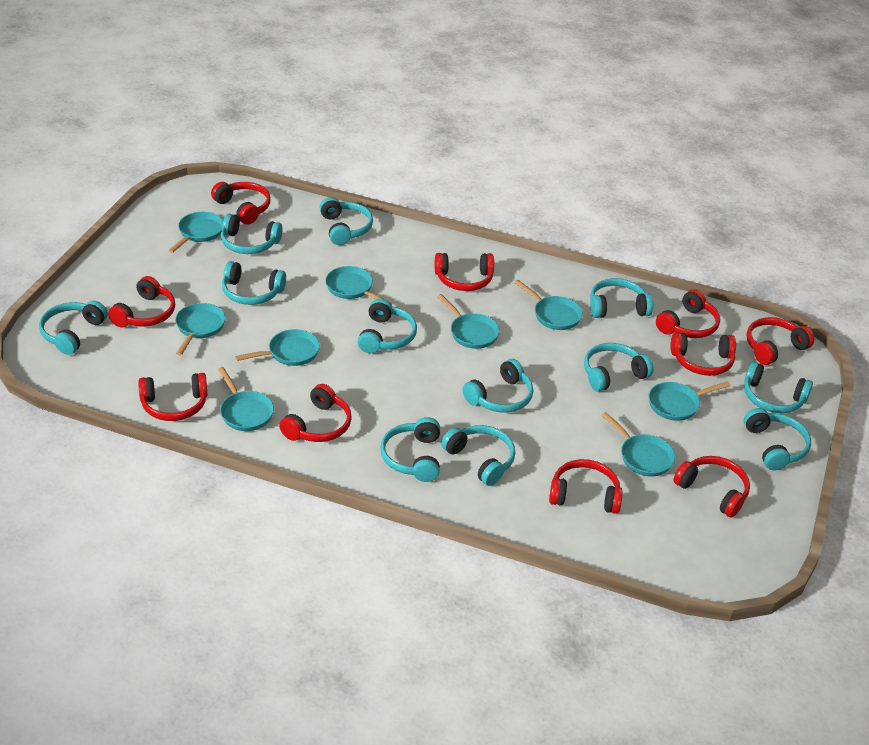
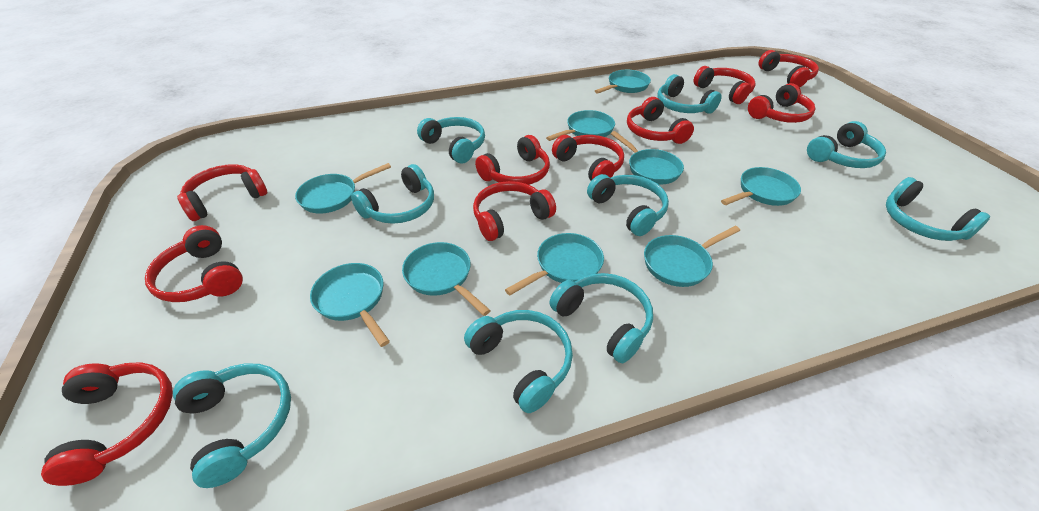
turquoise headphones: 12 -> 9

